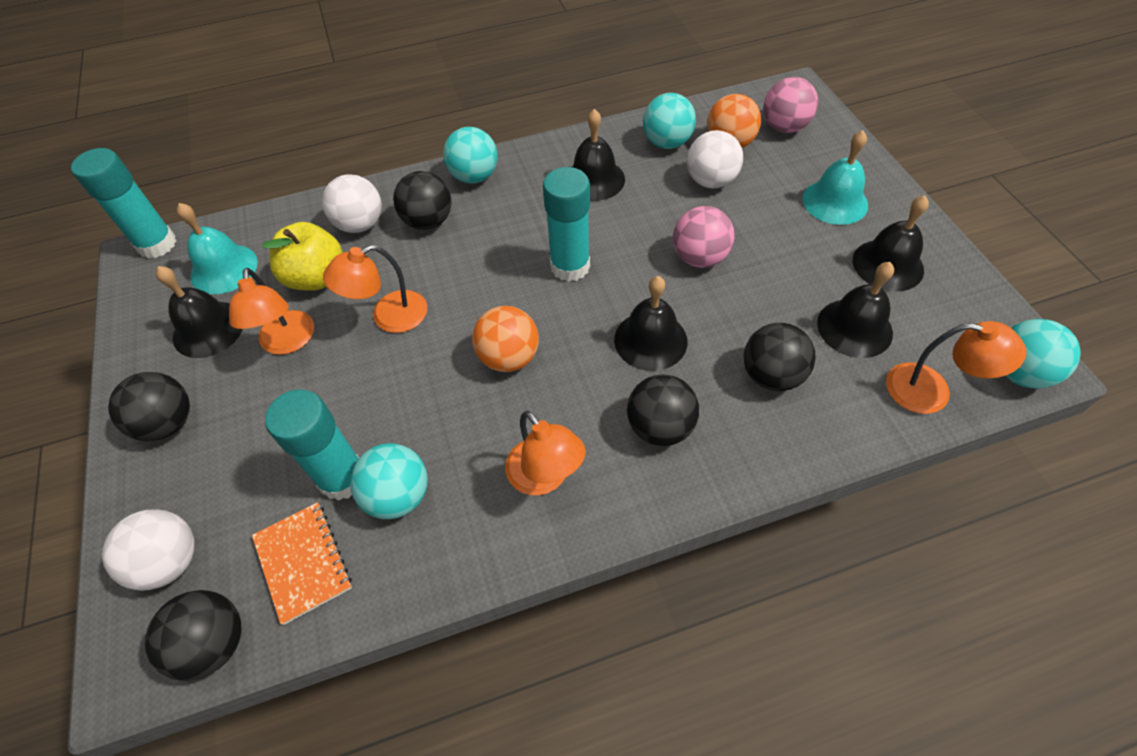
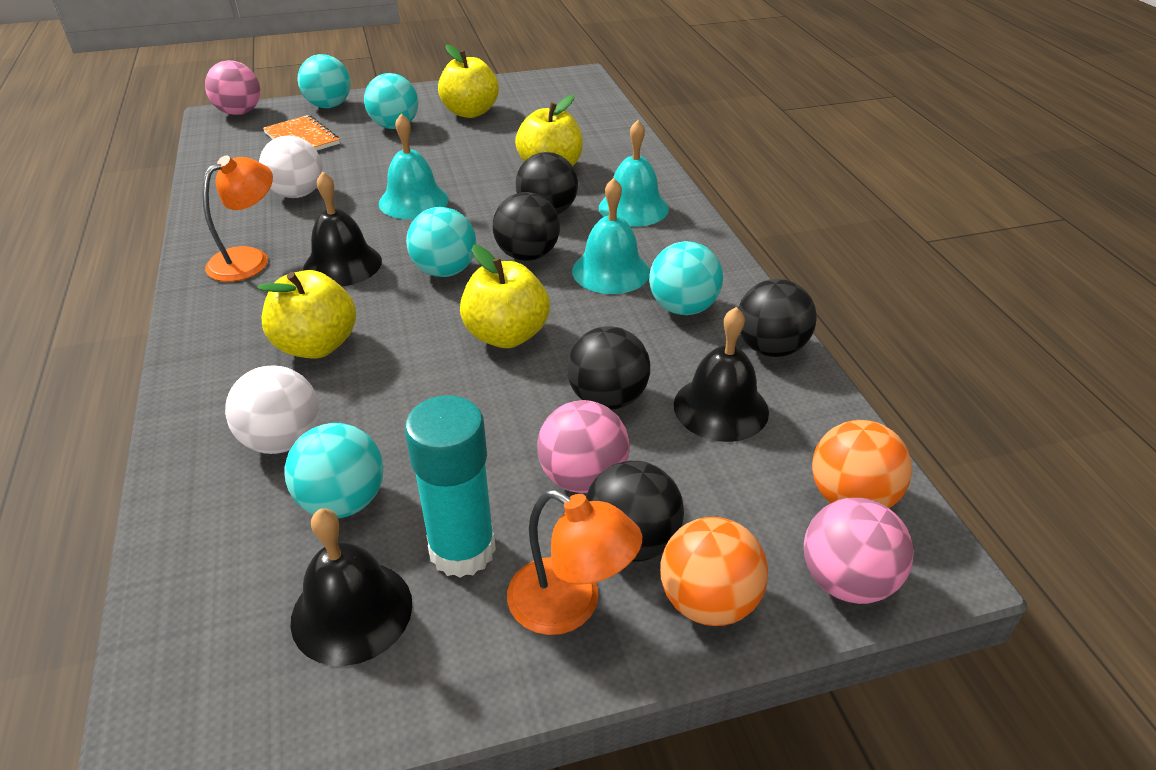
black bell: 5 -> 3
orange lamp: 4 -> 2
pink ball: 2 -> 3
turquoise ball: 4 -> 5
turquoise bell: 2 -> 3
turquoise glue stick: 3 -> 1
white ball: 3 -> 2
yellow apple: 1 -> 4

